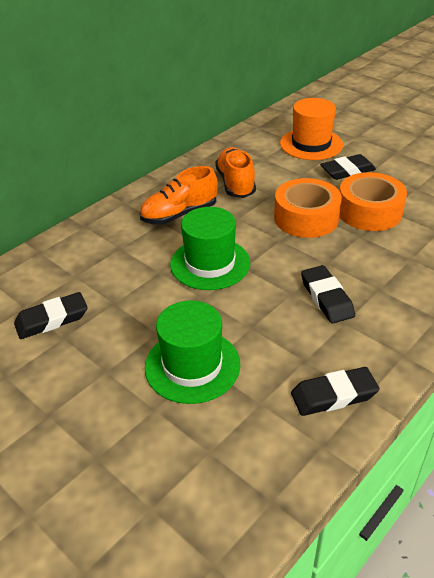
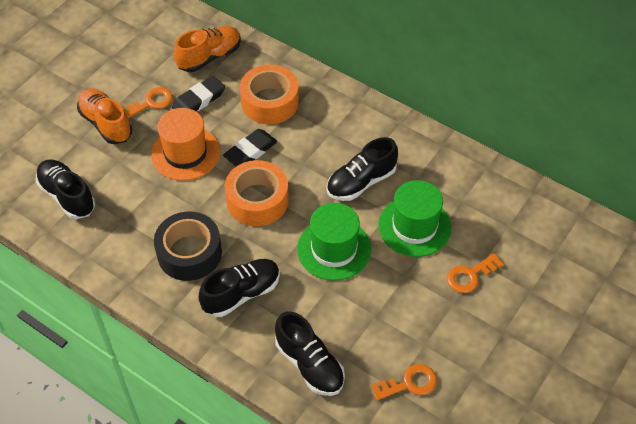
black eraser: 4 -> 2
black shoe: 0 -> 4
black tape: 0 -> 1
orange key: 0 -> 3

